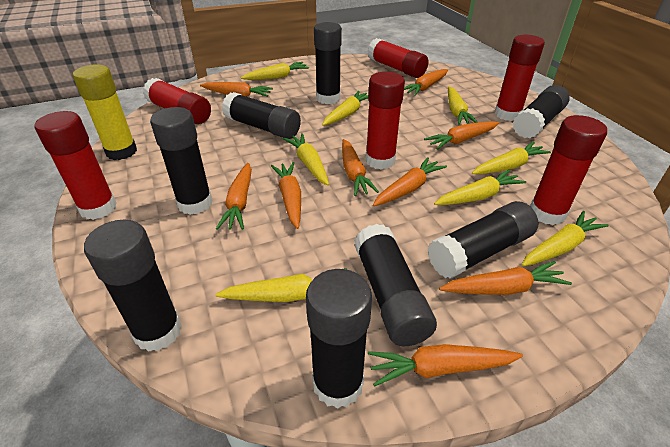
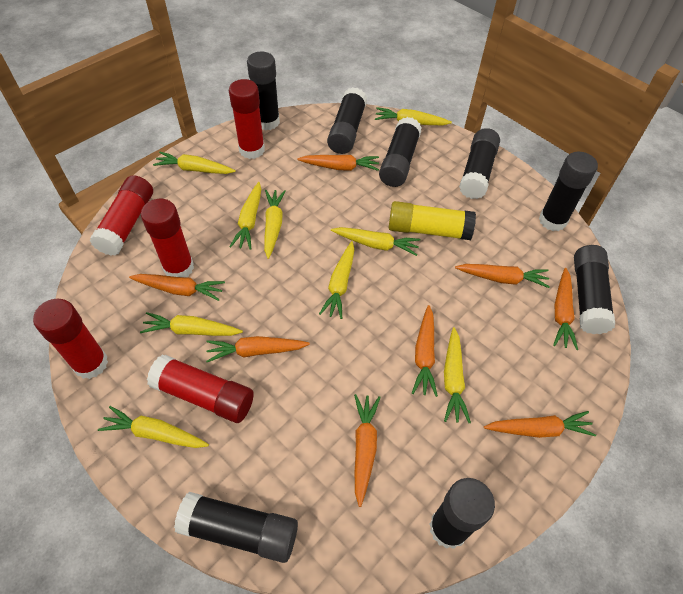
orange carrot: 9 -> 8
red glue stick: 6 -> 5
yellow carrot: 8 -> 9

